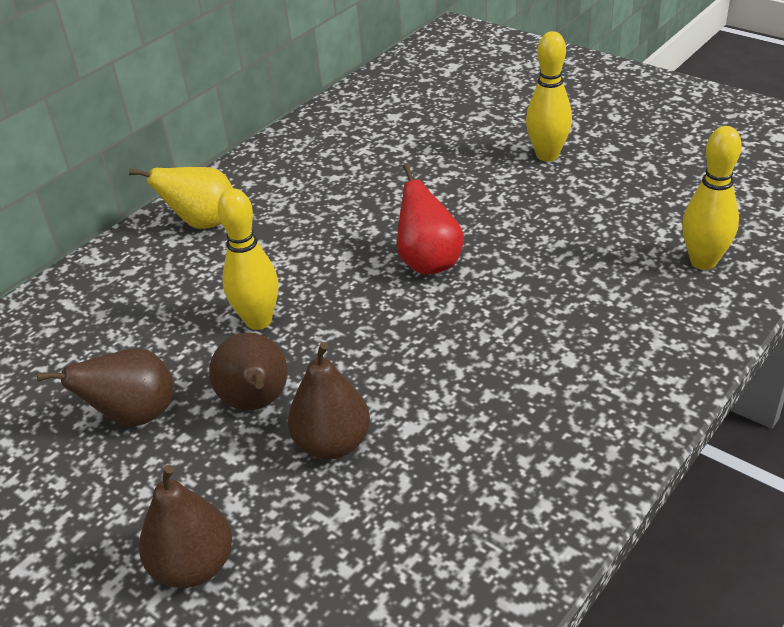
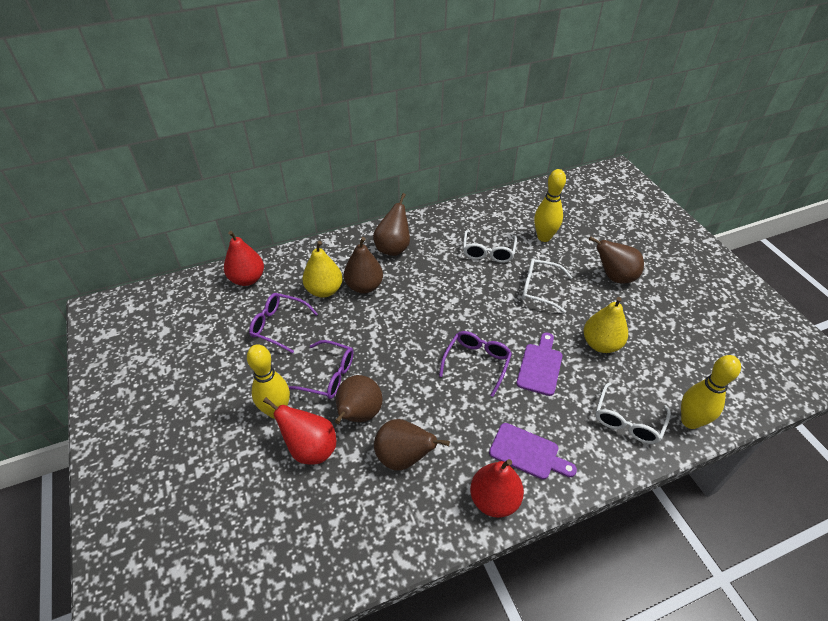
brown pear: 4 -> 5
purple cutting board: 0 -> 2
purple glasses: 0 -> 3
red pear: 1 -> 3
white glasses: 0 -> 3
yellow pear: 1 -> 2

